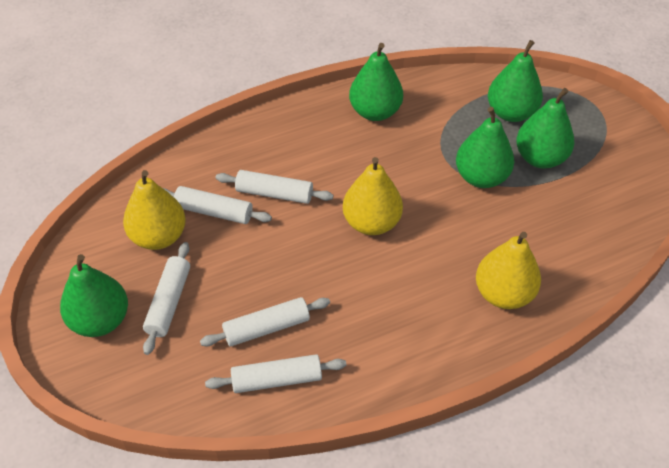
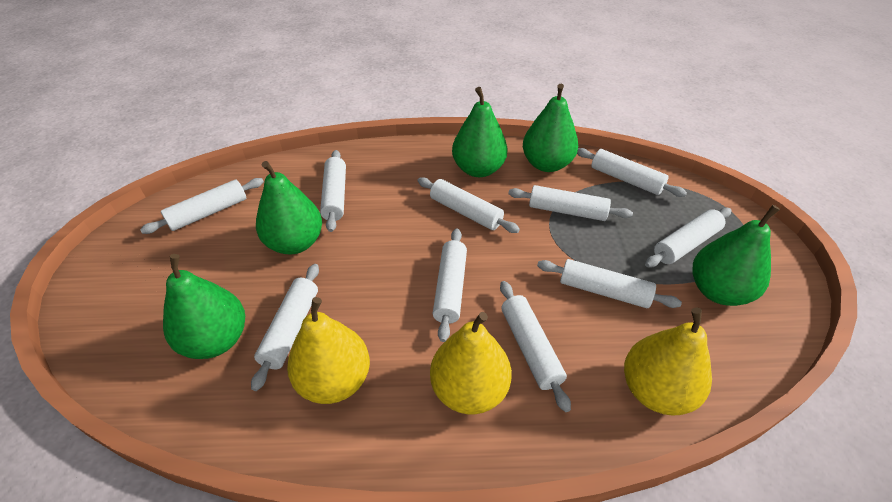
white rolling pin: 5 -> 10

